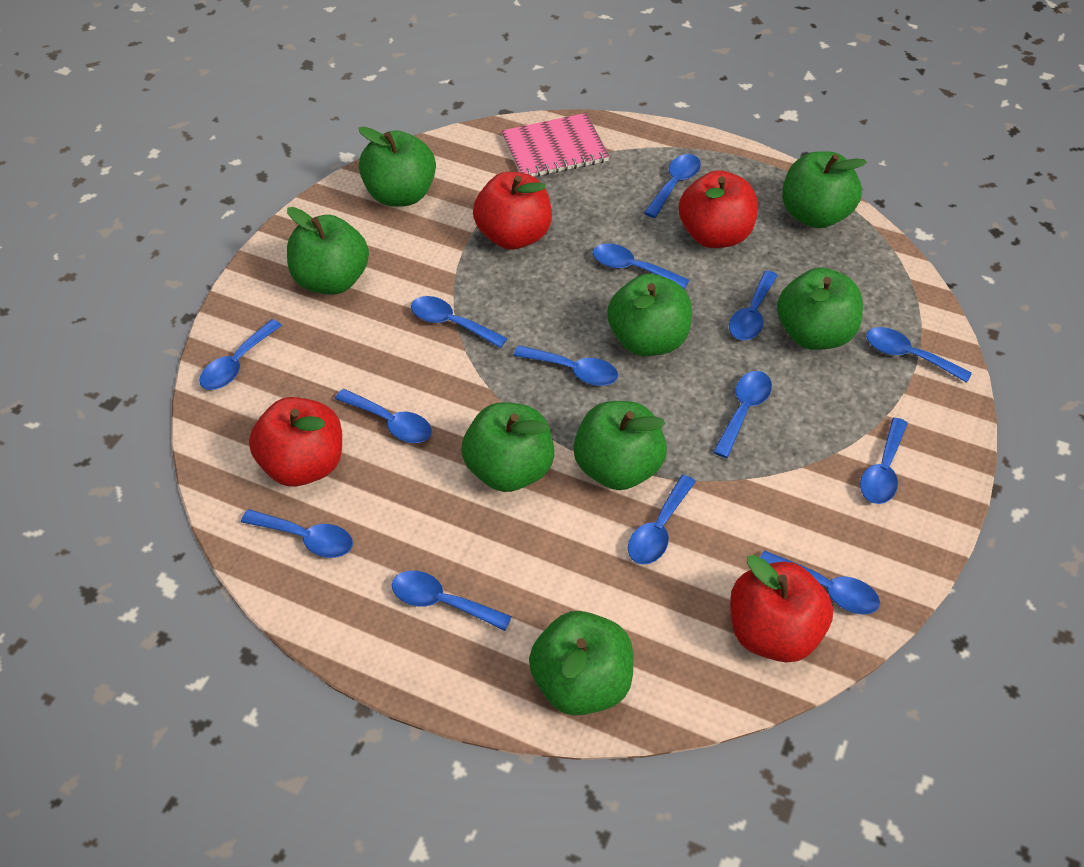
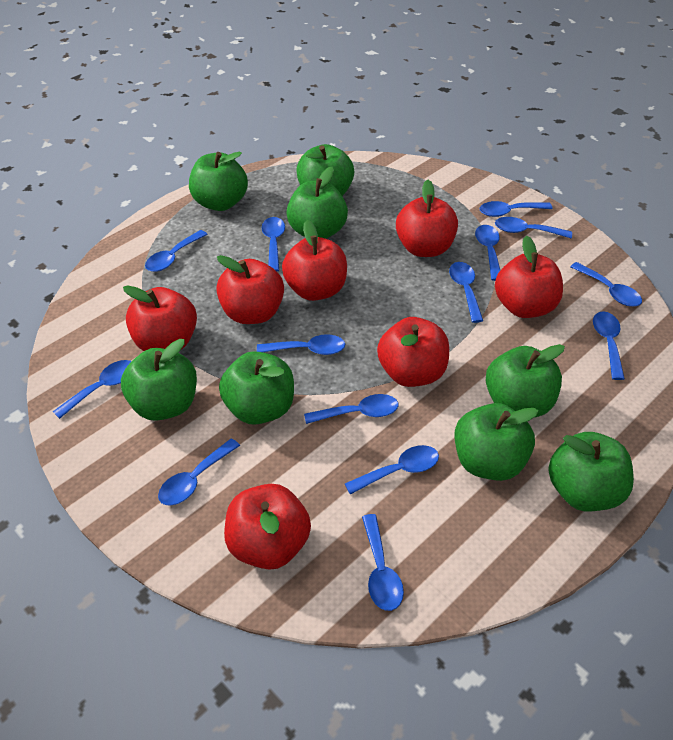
pink notebook: 1 -> 0
red apple: 4 -> 7

